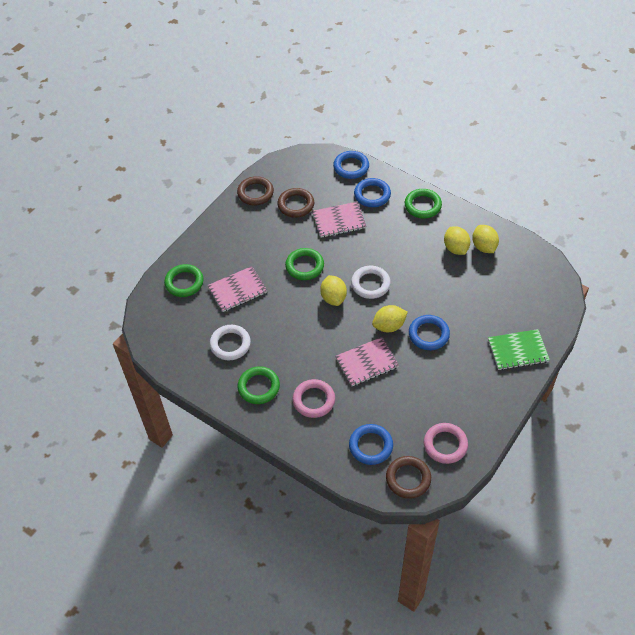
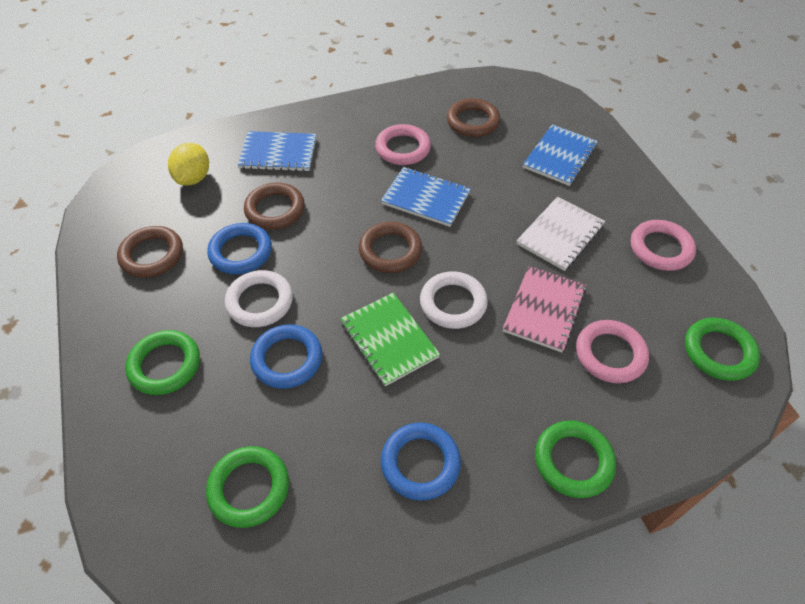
blue notebook: 0 -> 3
blue ring: 4 -> 3
brown ring: 3 -> 4
pink notebook: 3 -> 1
pink ring: 2 -> 3
white notebook: 0 -> 1
yellow lemon: 4 -> 1

